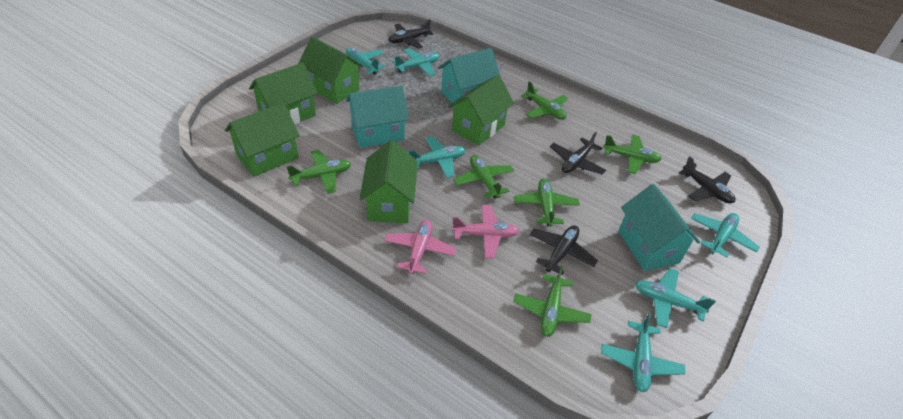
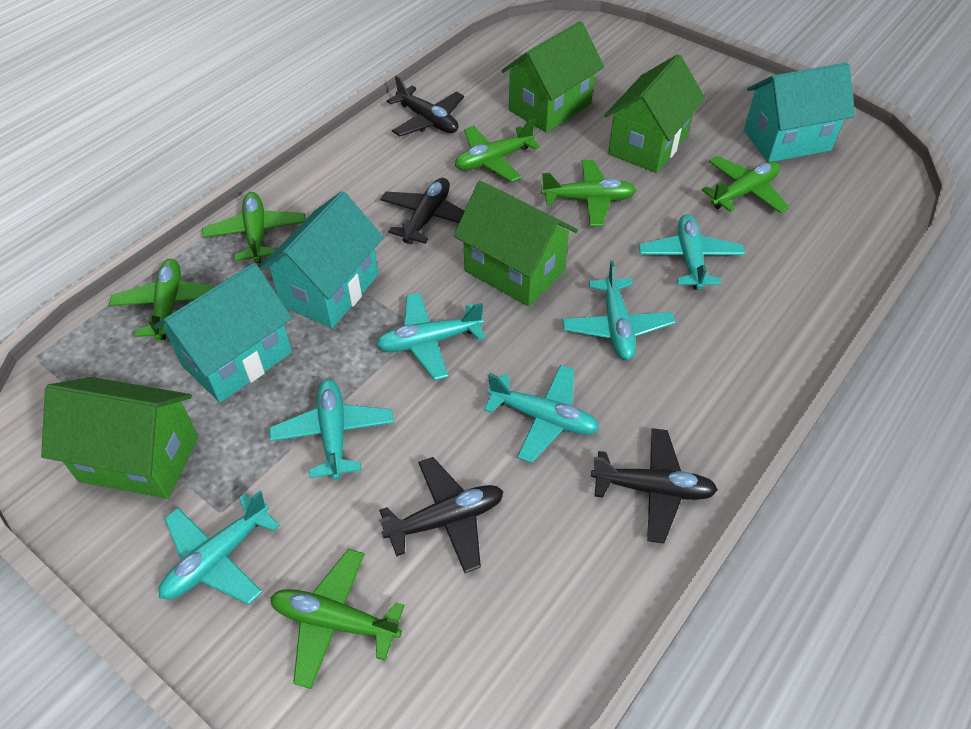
green house: 5 -> 4
pink plane: 2 -> 0

